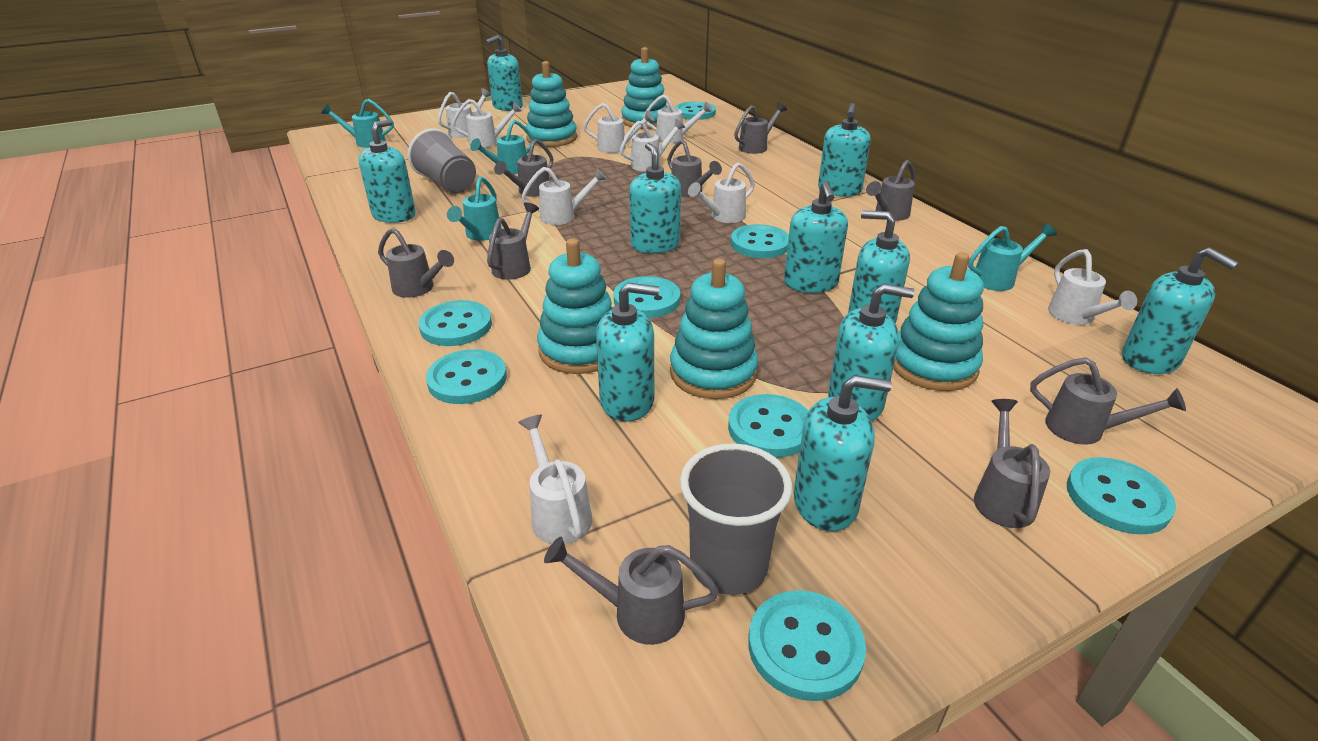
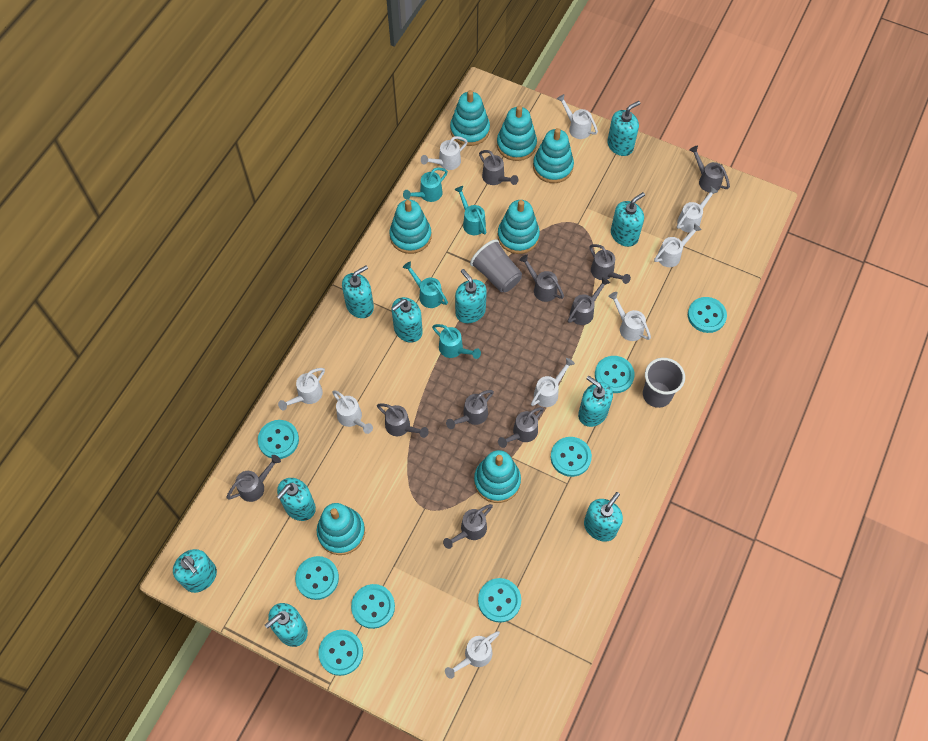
grey watering can: 9 -> 10
turquoise stacking toy: 5 -> 7

